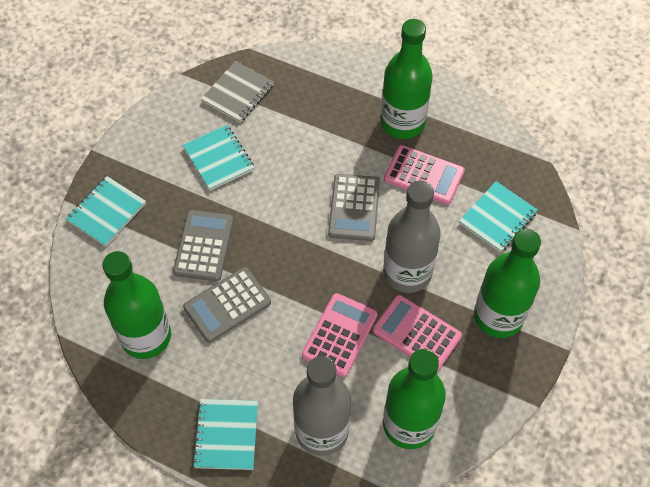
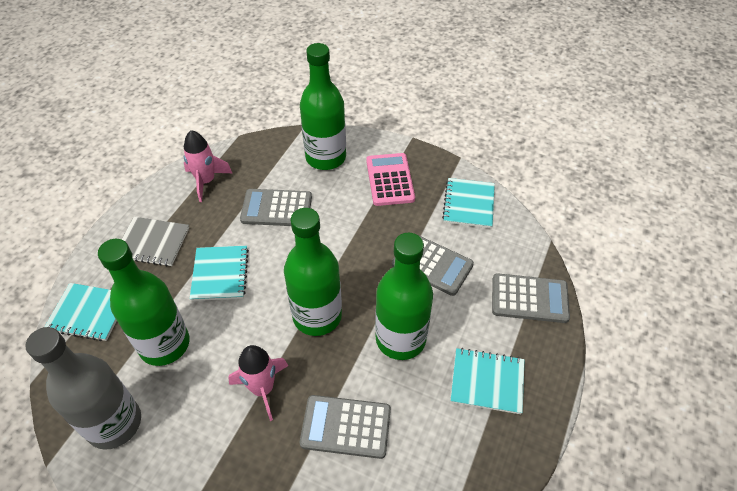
grey bottle: 2 -> 1
grey calculator: 3 -> 4
pink calculator: 3 -> 1
pink rocket: 0 -> 2

